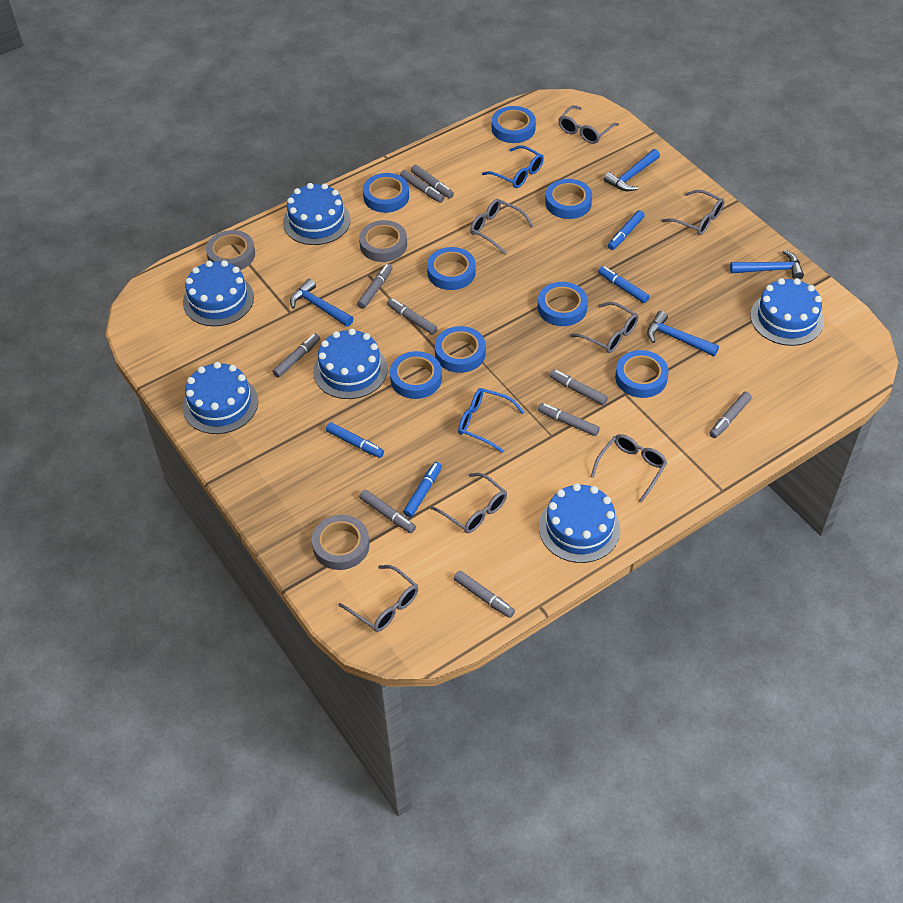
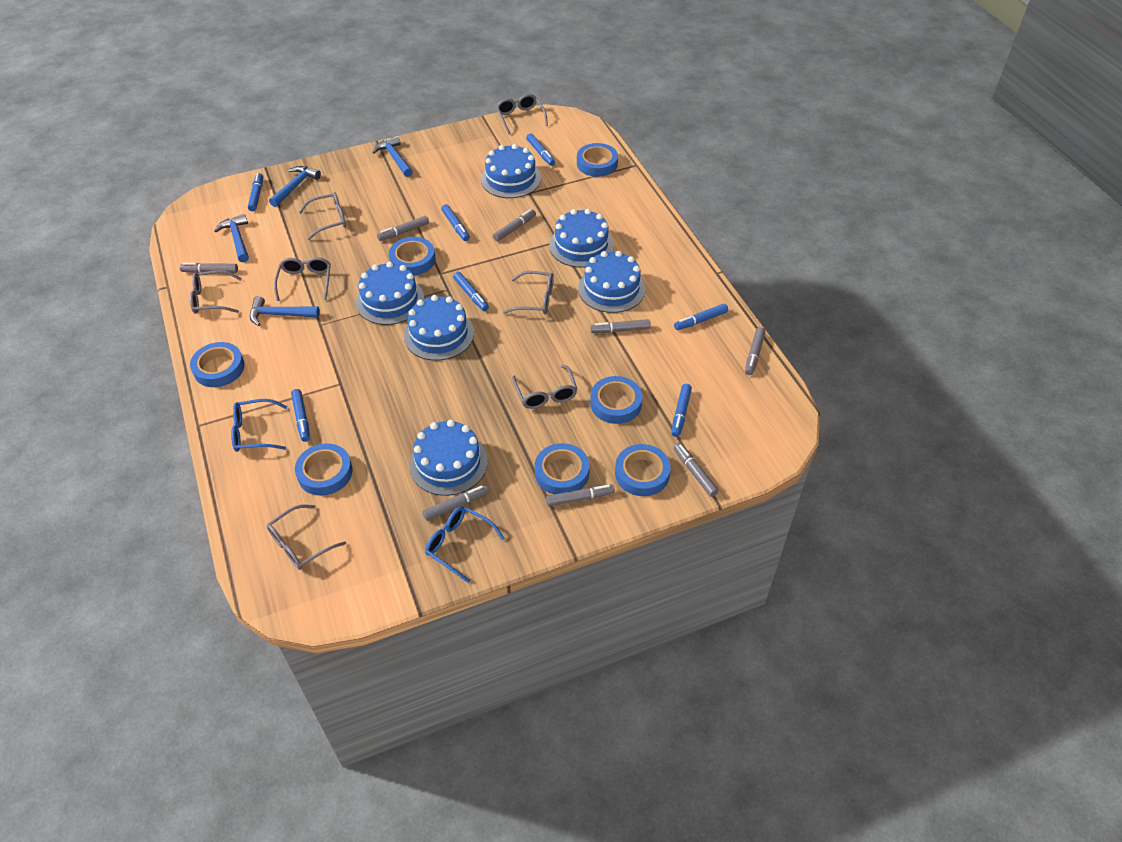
blue marker: 4 -> 7
blue tape: 8 -> 7
grey marker: 10 -> 8
grey tape: 3 -> 0

